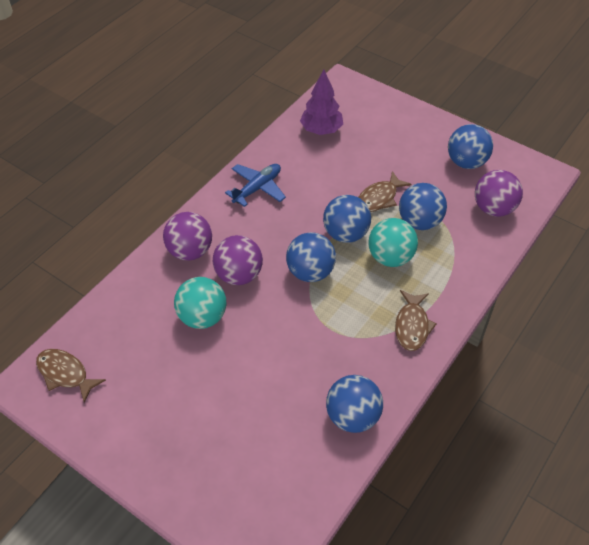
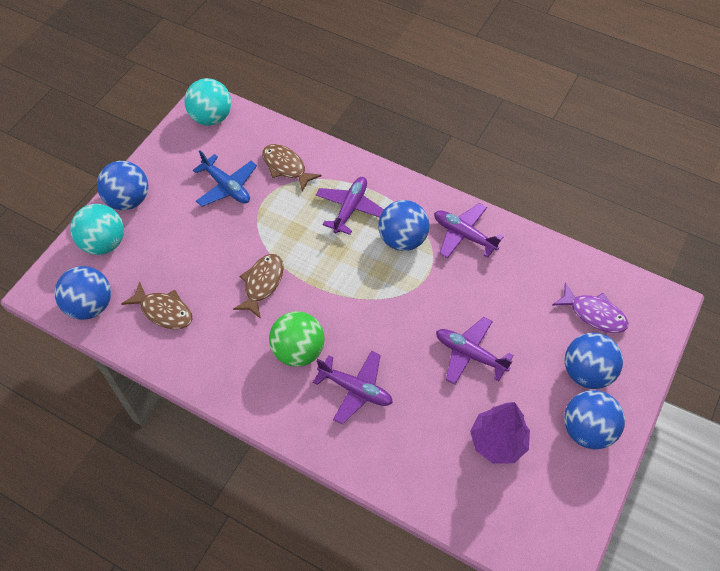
green ball: 0 -> 1
purple ball: 3 -> 0
purple fish: 0 -> 1
purple plane: 0 -> 4

